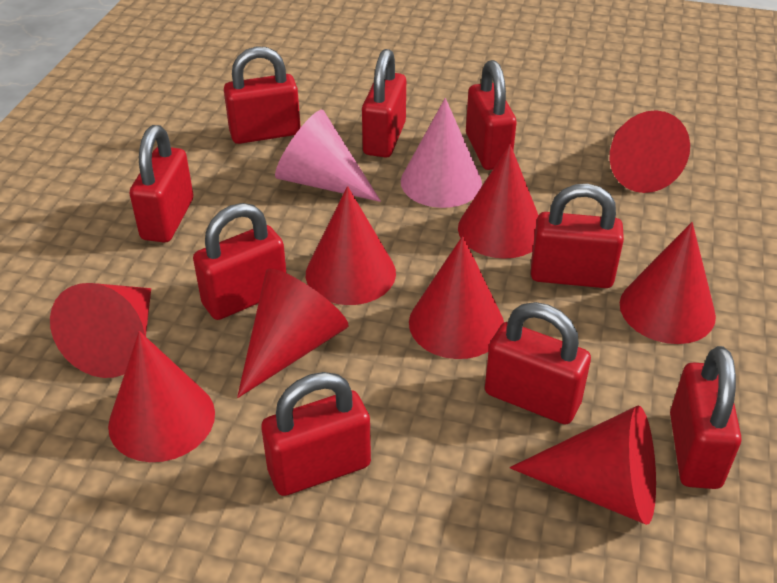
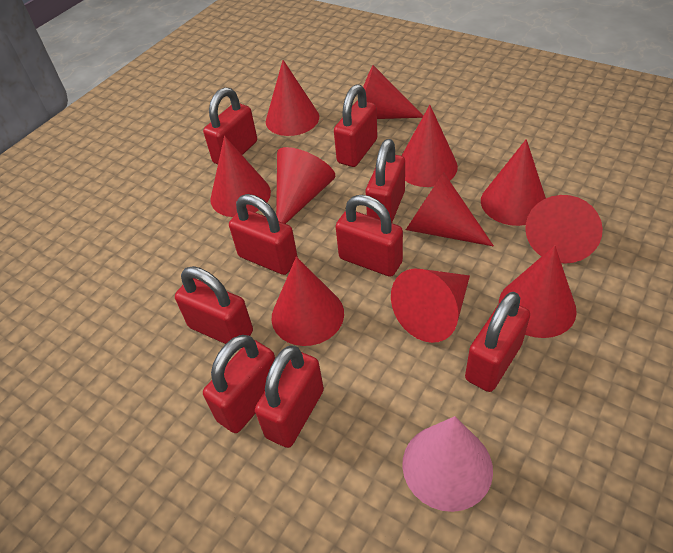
pink cone: 2 -> 1
red cone: 9 -> 11

